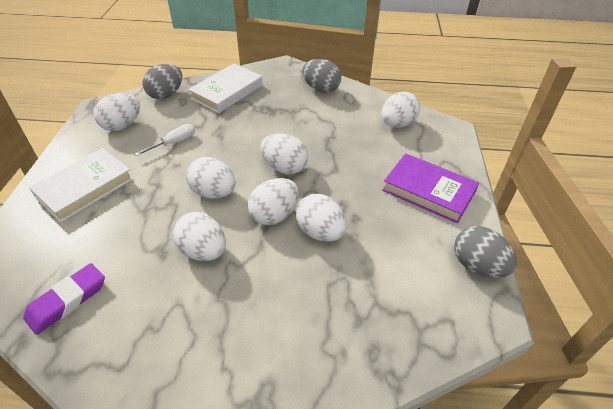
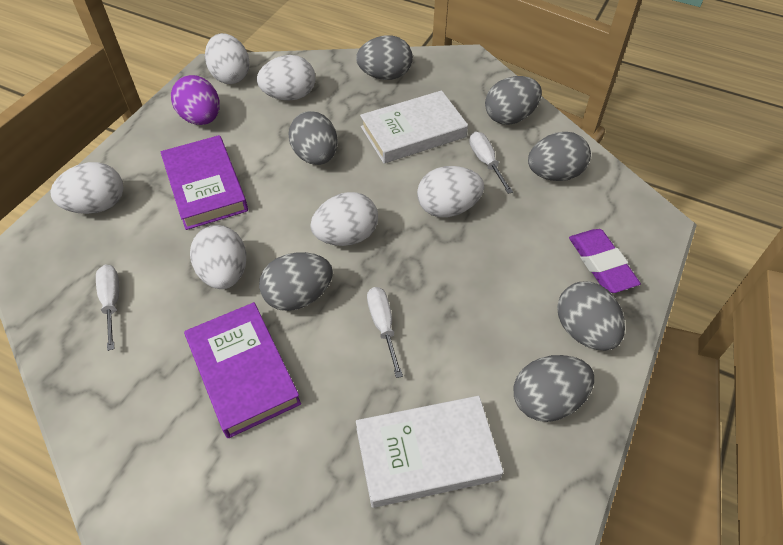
grey egg: 3 -> 7
purple book: 1 -> 2
purple egg: 0 -> 1
white egg: 7 -> 6
white screwdriver: 1 -> 3

